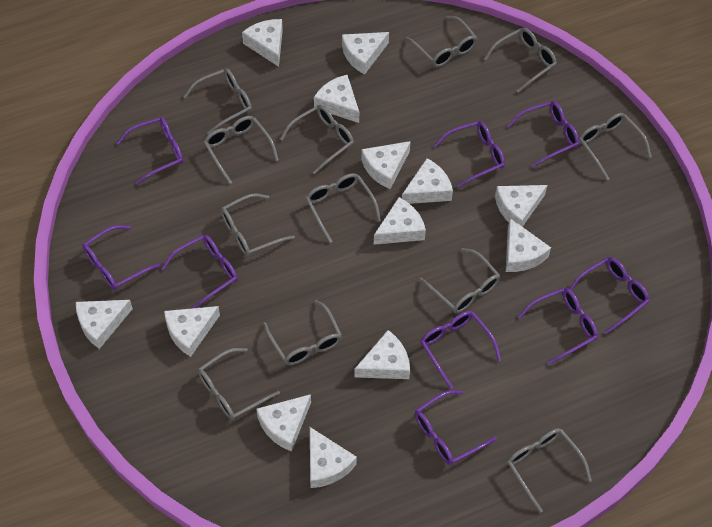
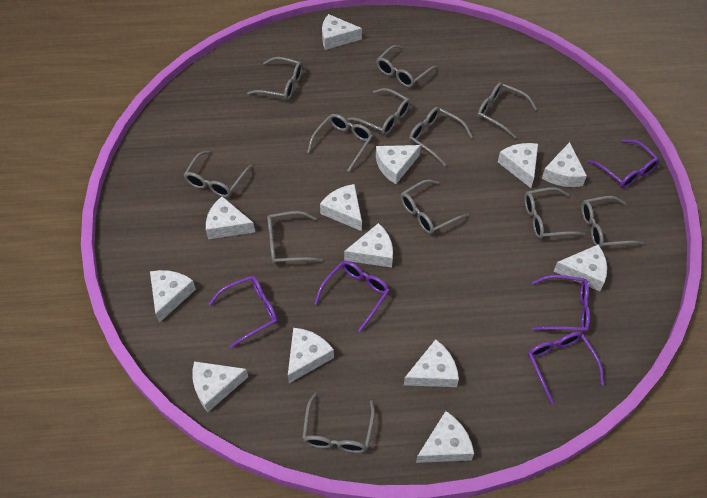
purple glasses: 9 -> 5

